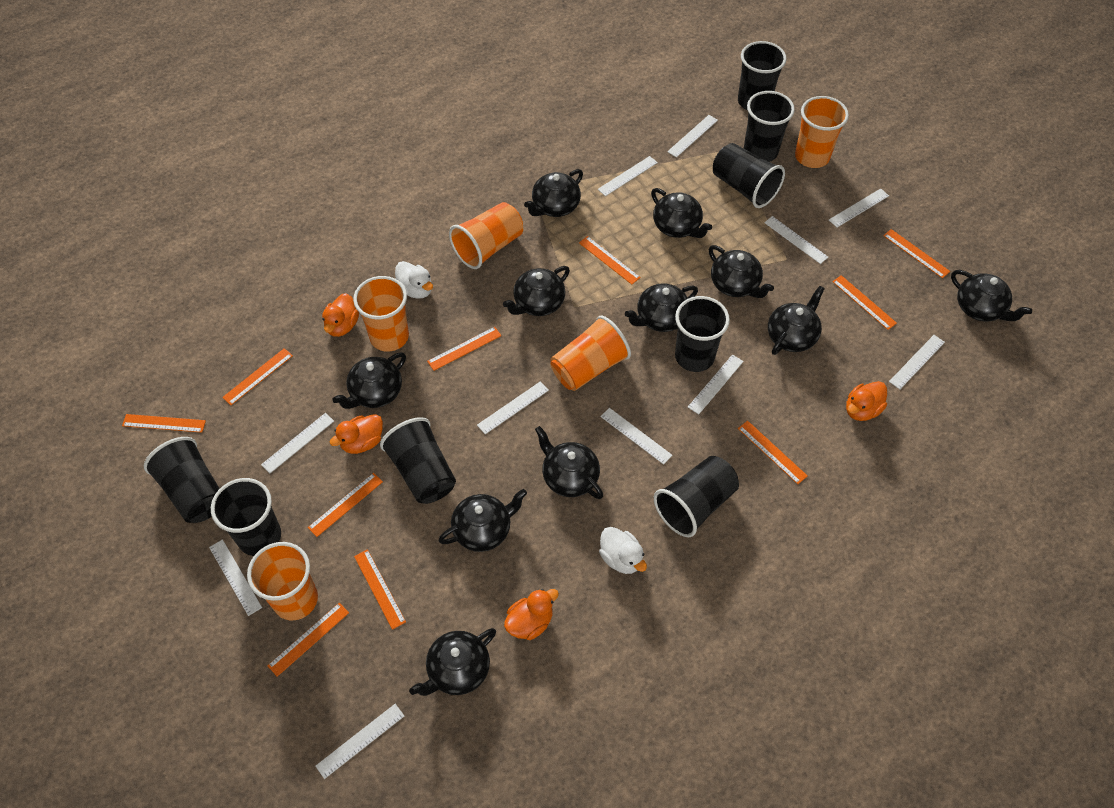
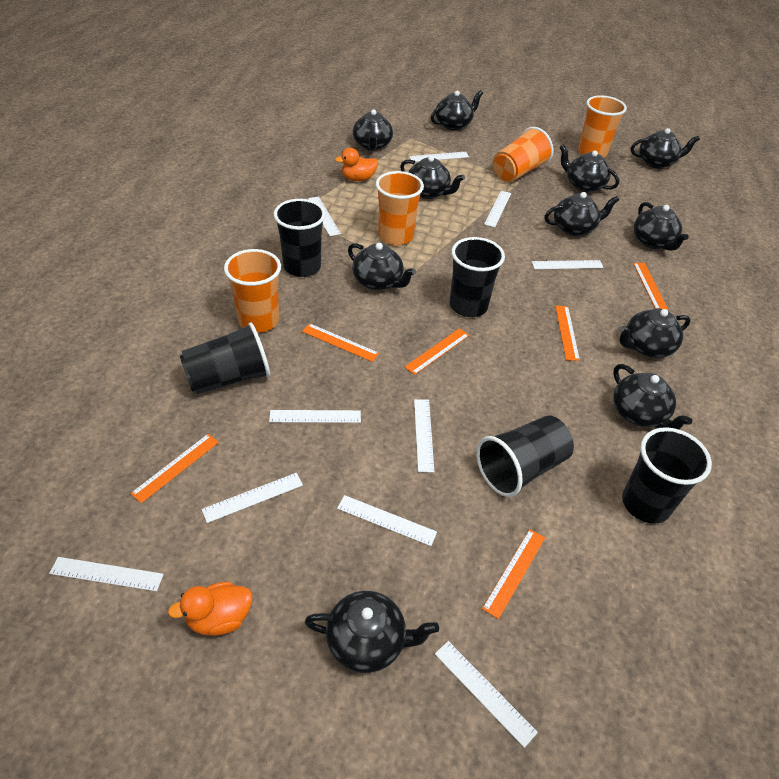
black cup: 8 -> 5
orange cup: 5 -> 4
orange duck: 4 -> 2
orange ruler: 10 -> 6
white duck: 2 -> 0
white ruler: 11 -> 10

